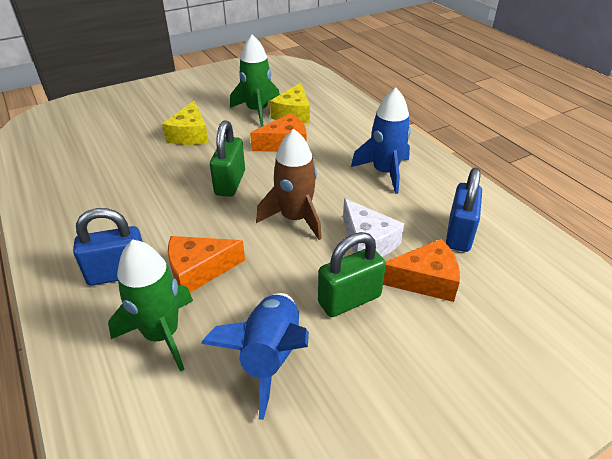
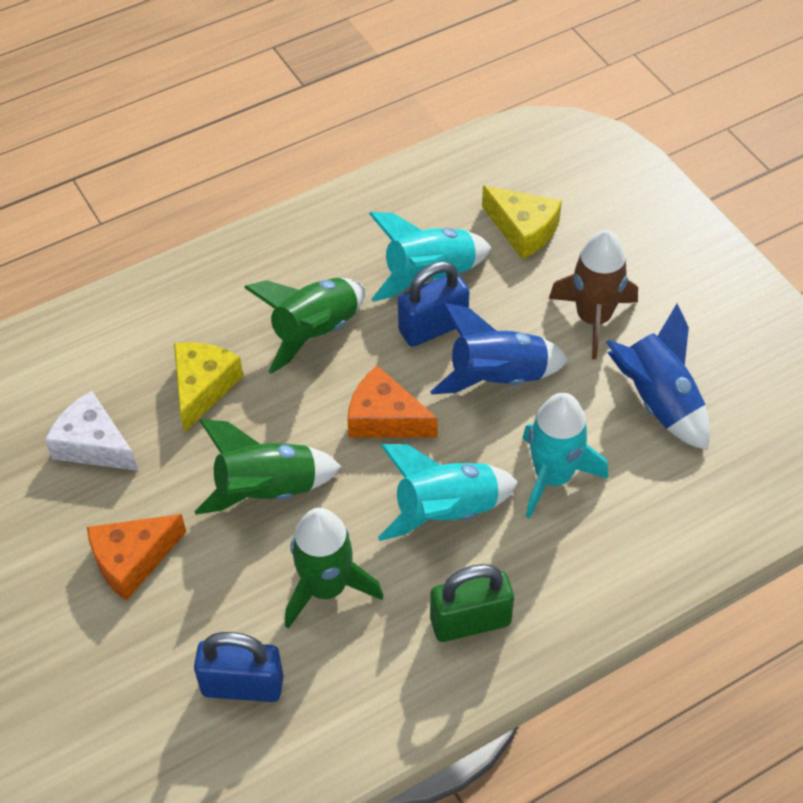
green padlock: 2 -> 1
green rocket: 2 -> 3
orange cheese: 3 -> 2
turquoise rocket: 0 -> 3

